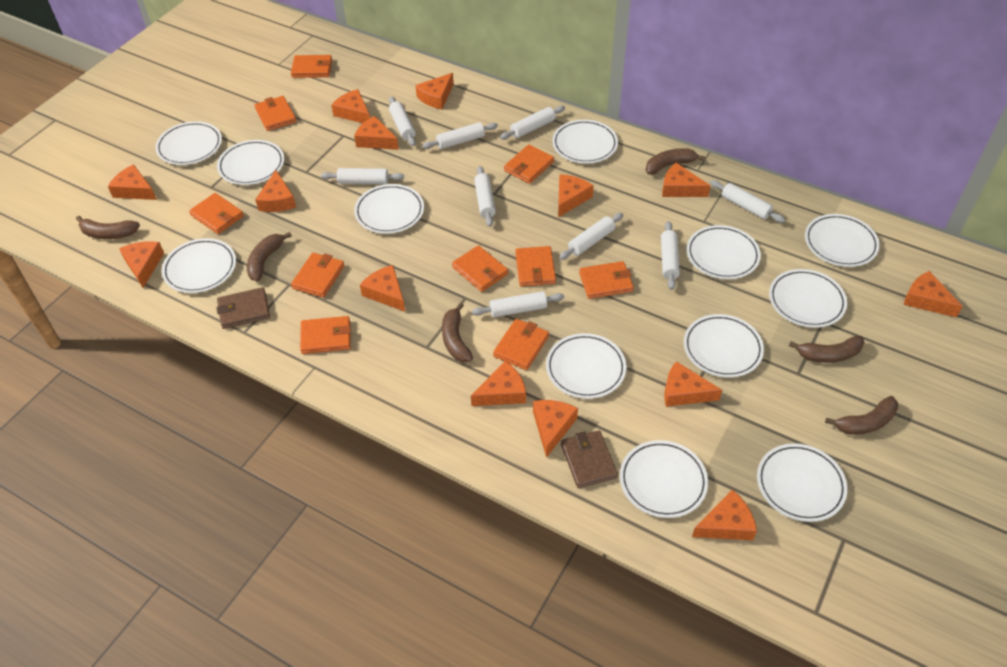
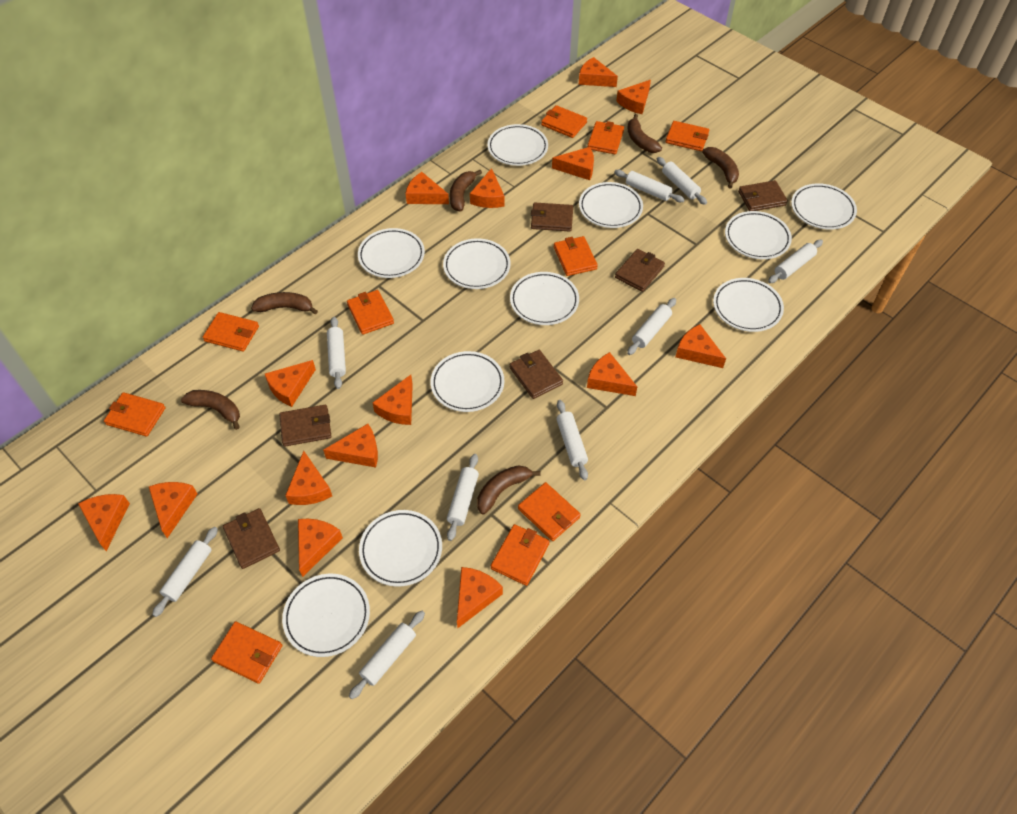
brown wallet: 2 -> 6
orange cheese: 14 -> 15
white plate: 12 -> 11

